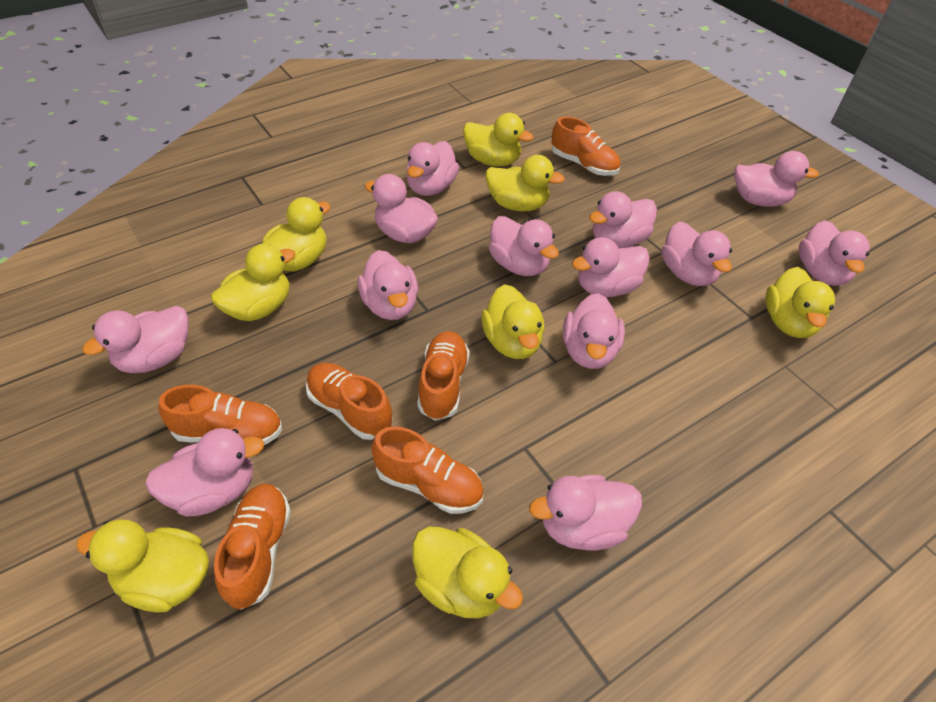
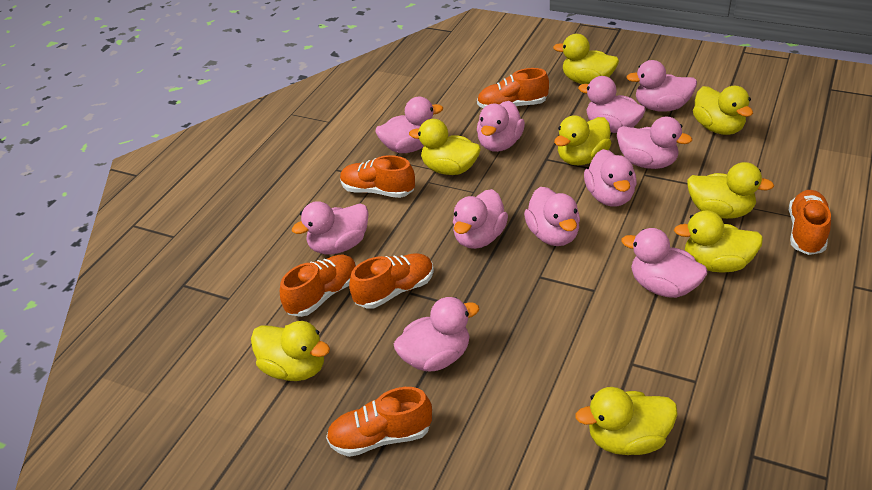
pink duck: 13 -> 11

